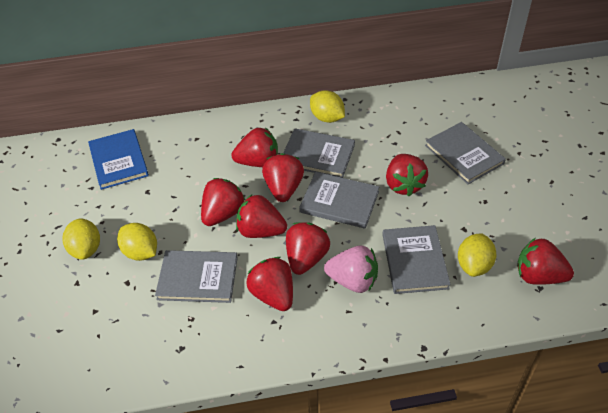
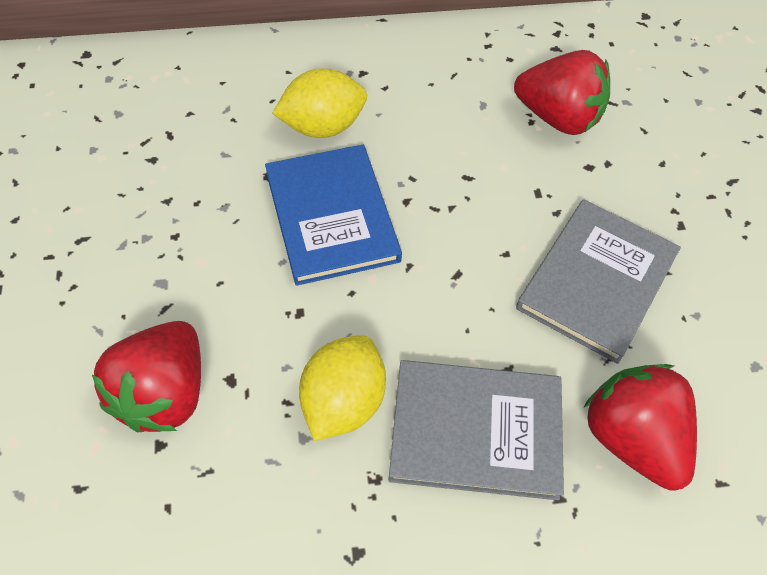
grey book: 5 -> 2
pink strawberry: 1 -> 0
red strawberry: 8 -> 3
yellow lemon: 4 -> 2

